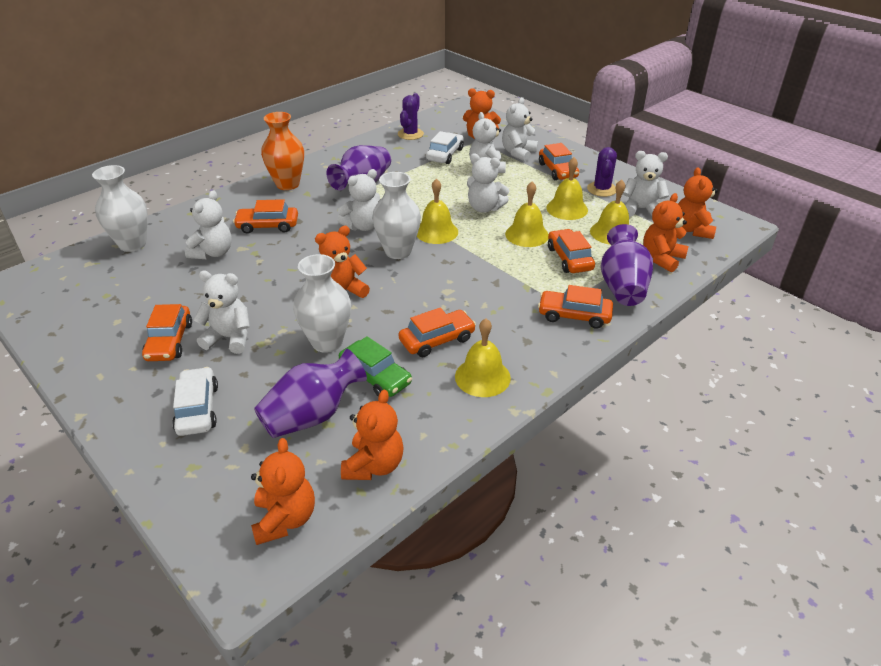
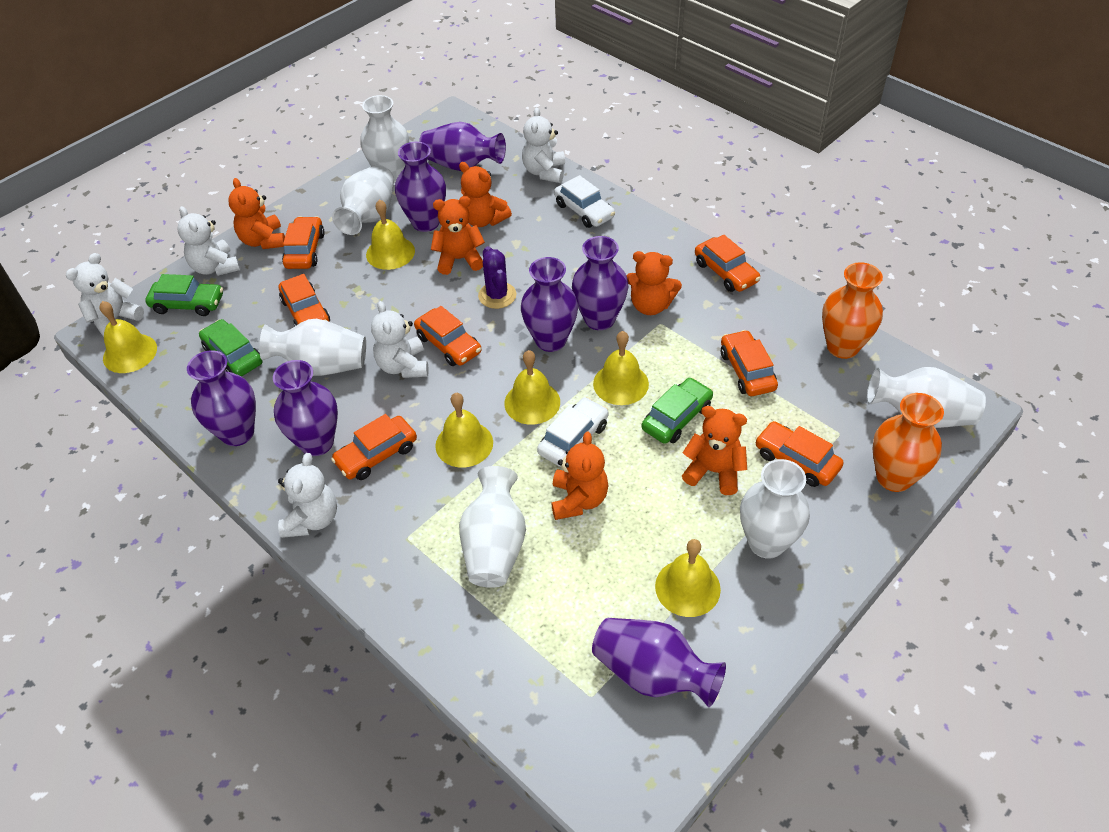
green car: 1 -> 3
orange car: 6 -> 7
orange vase: 1 -> 2
purple cactus: 2 -> 1
purple vase: 3 -> 7
white teddy bear: 7 -> 5
white vase: 3 -> 6
yellow bell: 5 -> 6

